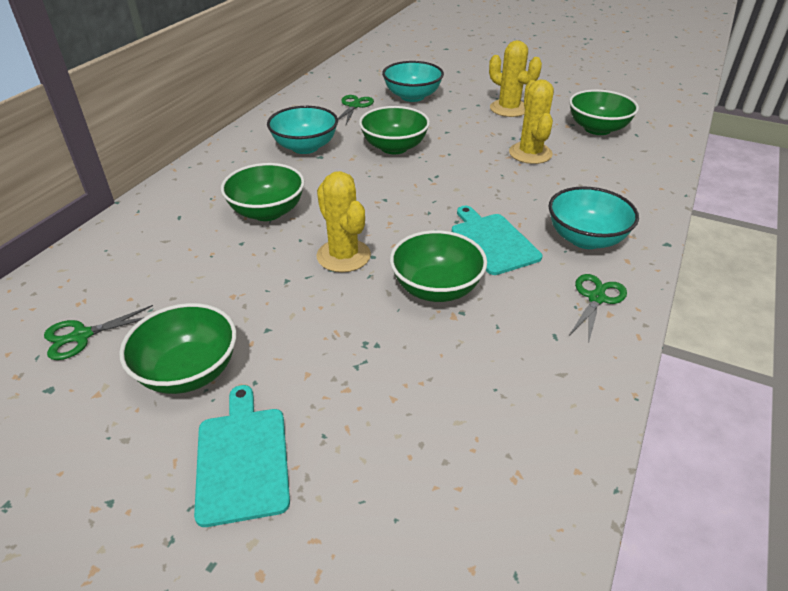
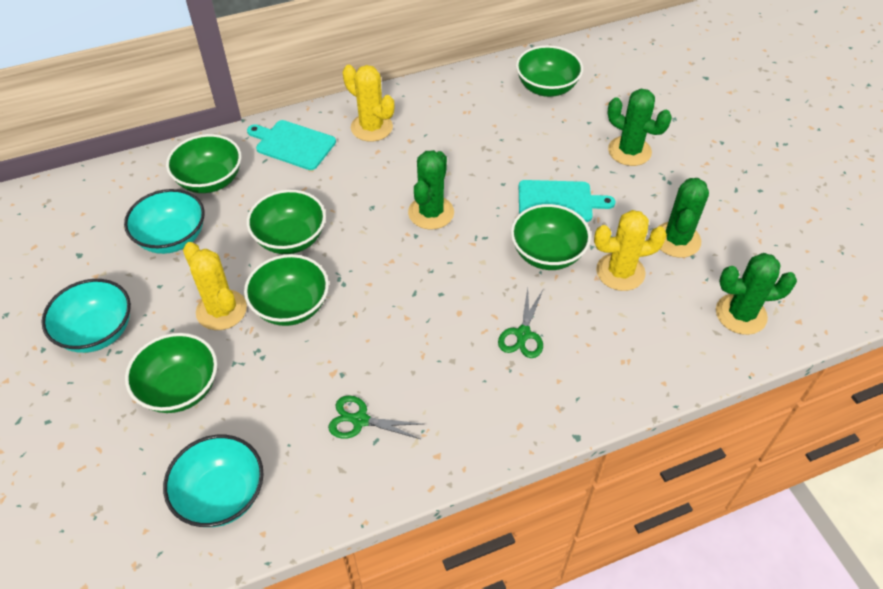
green bowl: 5 -> 6
green cactus: 0 -> 4
green scissors: 3 -> 2

